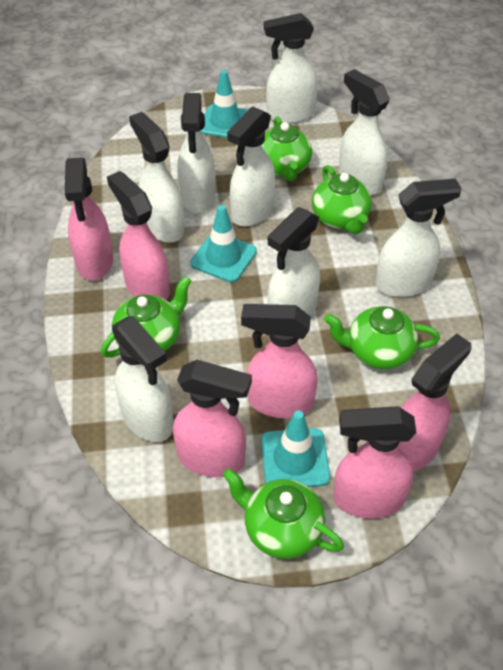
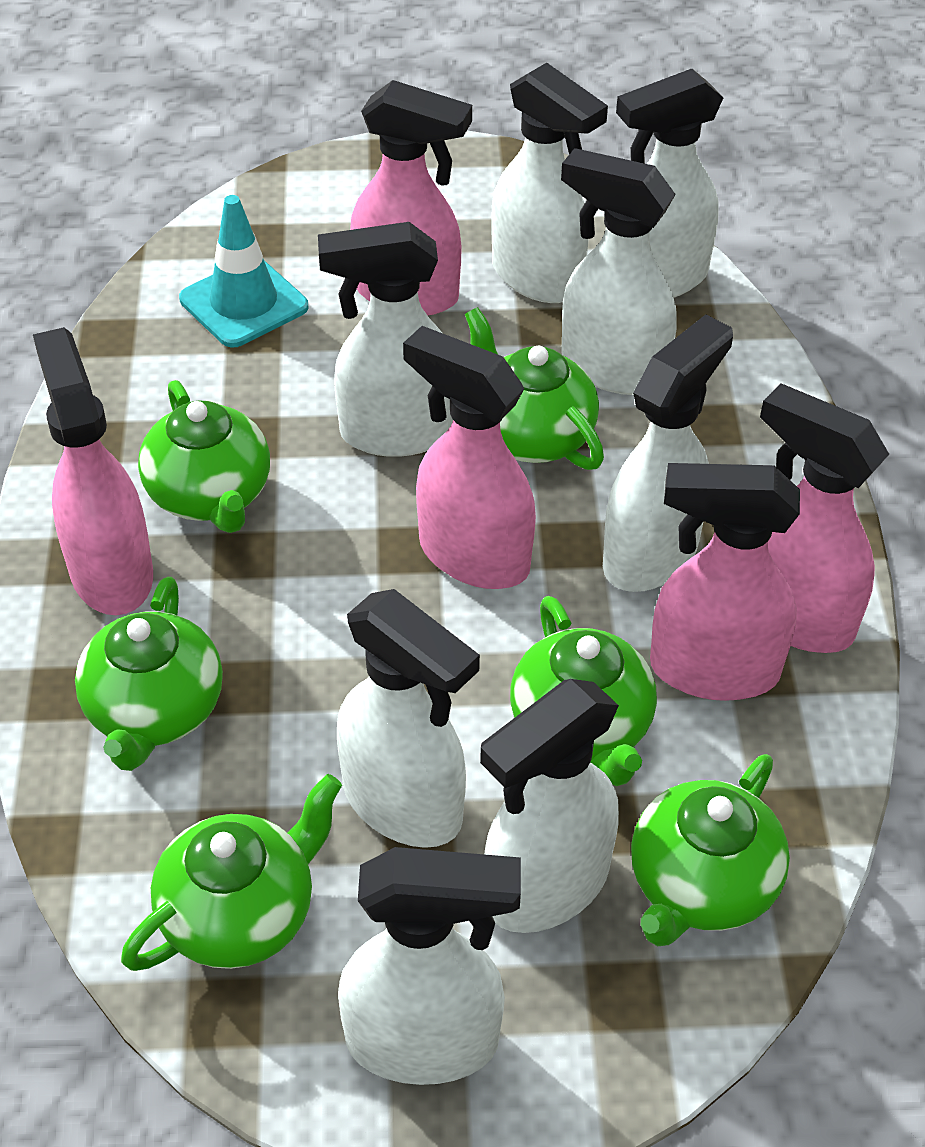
green teapot: 5 -> 6
pink spray bottle: 6 -> 5
turquoise traffic cone: 3 -> 1

